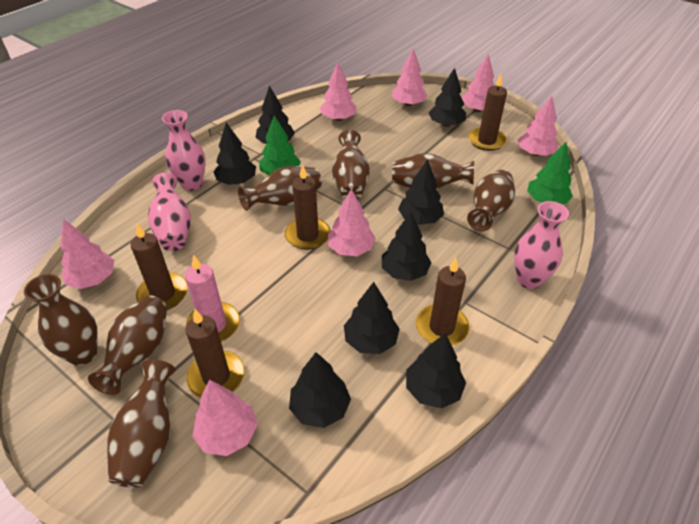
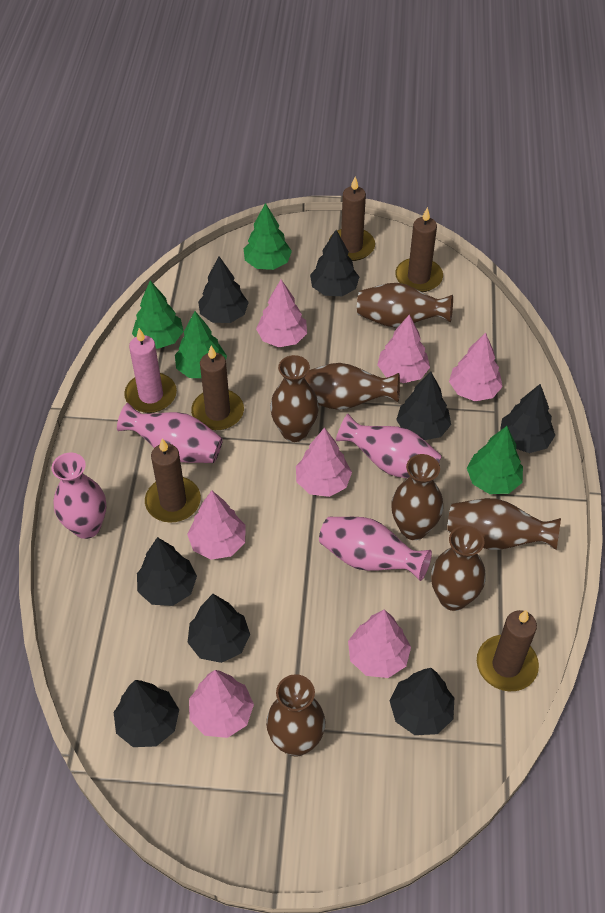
green tree: 2 -> 4
pink vase: 3 -> 4

